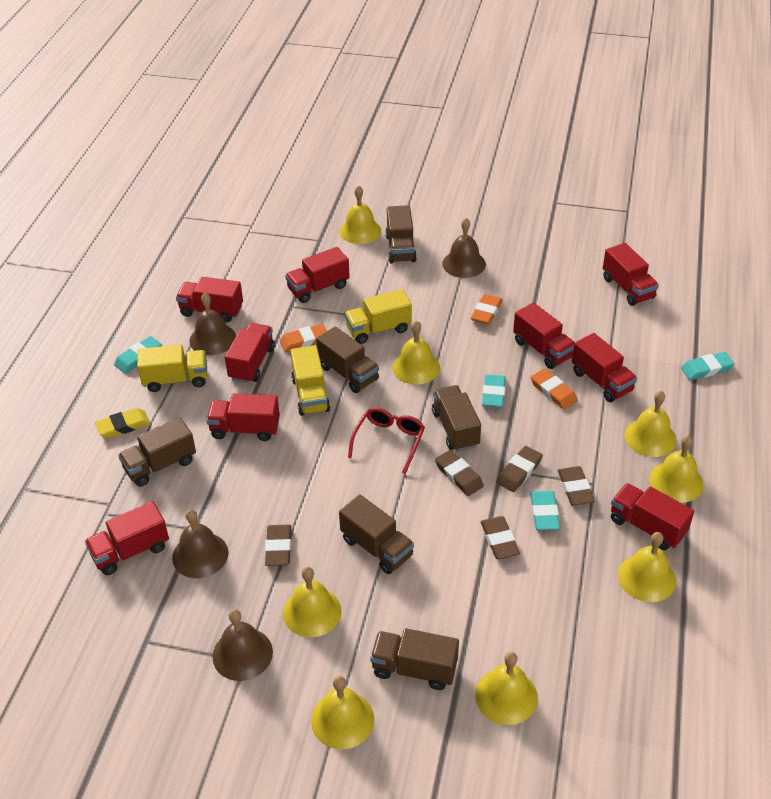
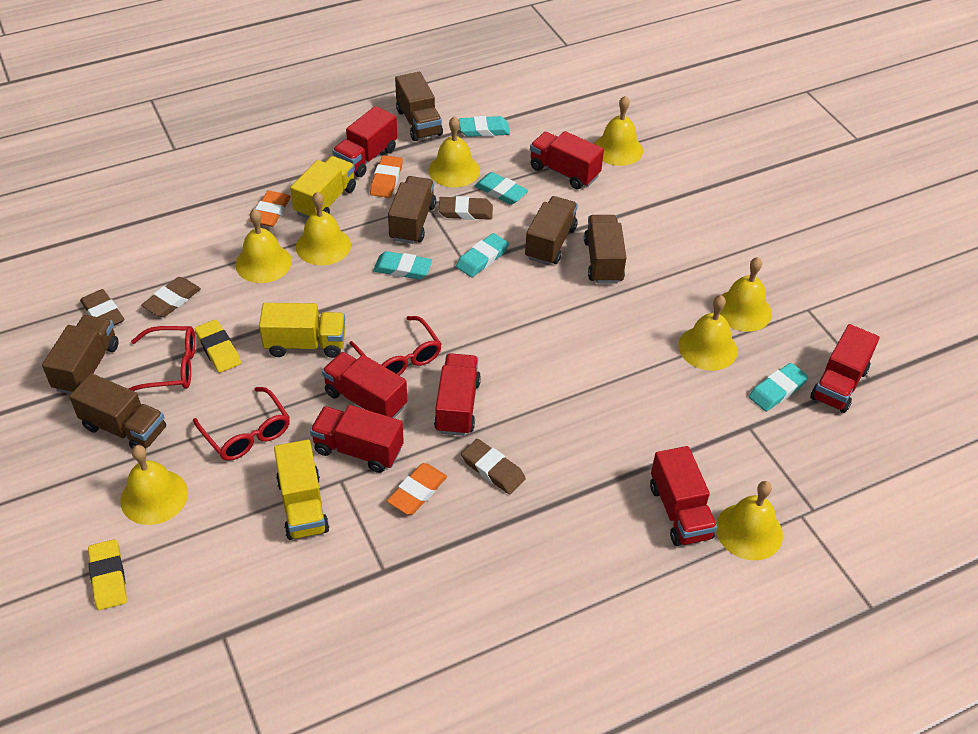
brown bell: 4 -> 0
brown eraser: 5 -> 4
red glasses: 1 -> 3
red truck: 9 -> 7
turquoise eraser: 4 -> 5
yellow eraser: 1 -> 2

